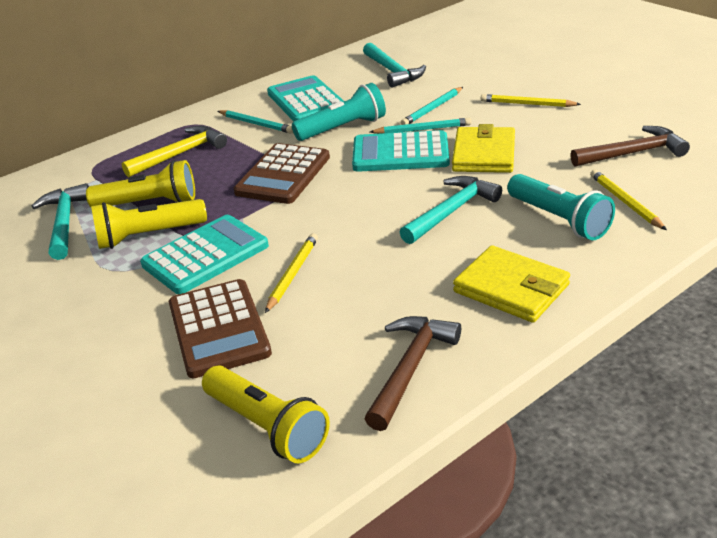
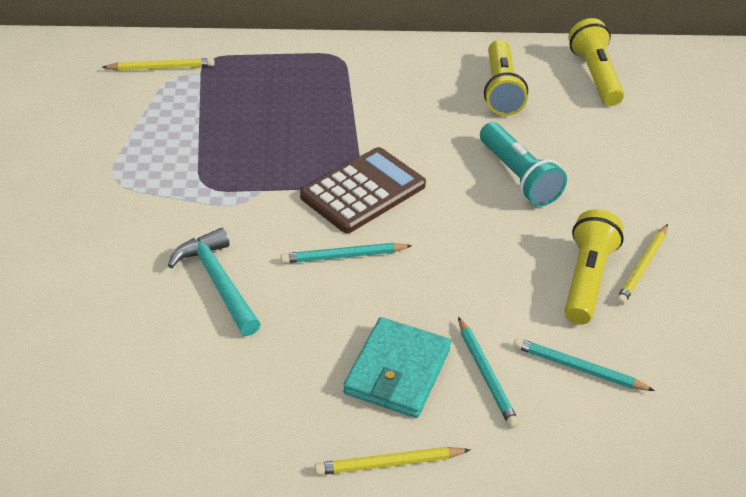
brown calculator: 2 -> 1
brown hammer: 2 -> 0
turquoise calculator: 3 -> 0
turquoise flashlight: 2 -> 1
turquoise hammer: 3 -> 1
turquoise wallet: 0 -> 1
yellow hammer: 1 -> 0
yellow wallet: 2 -> 0

